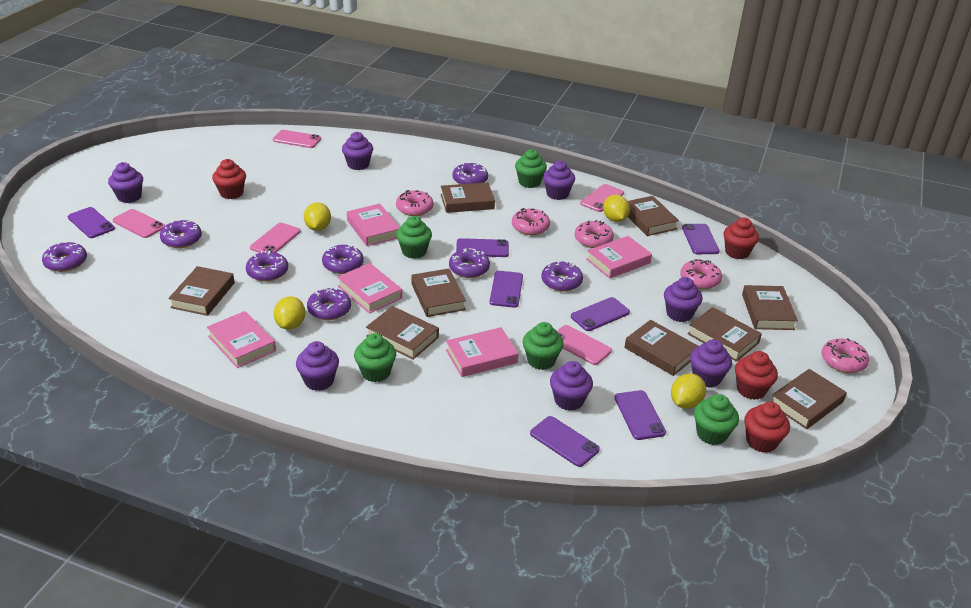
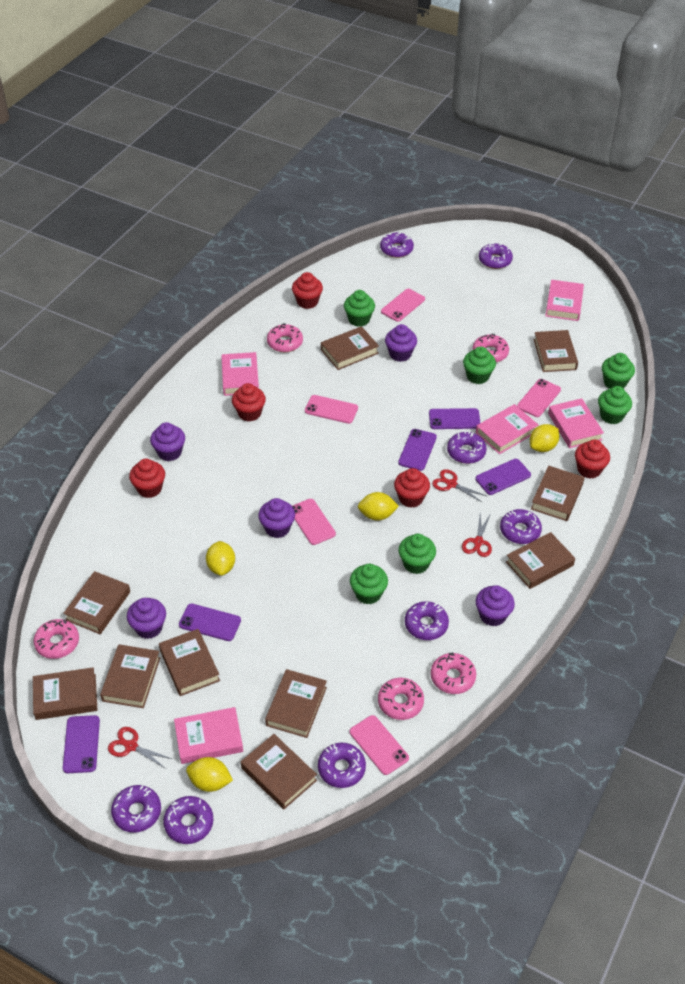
brown book: 9 -> 10
green cupcake: 5 -> 6
purple cupcake: 7 -> 5
purple phone: 7 -> 5
red cupcake: 4 -> 5
red scissors: 0 -> 3

